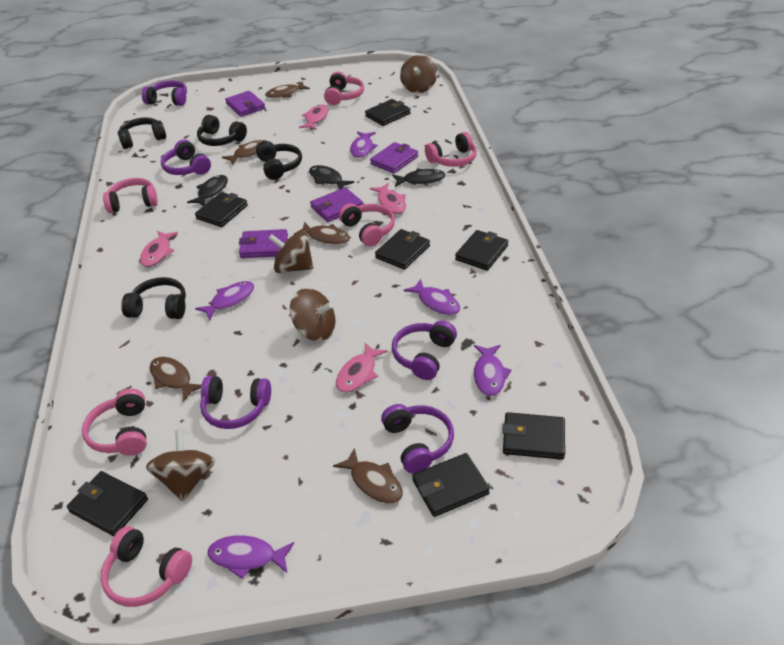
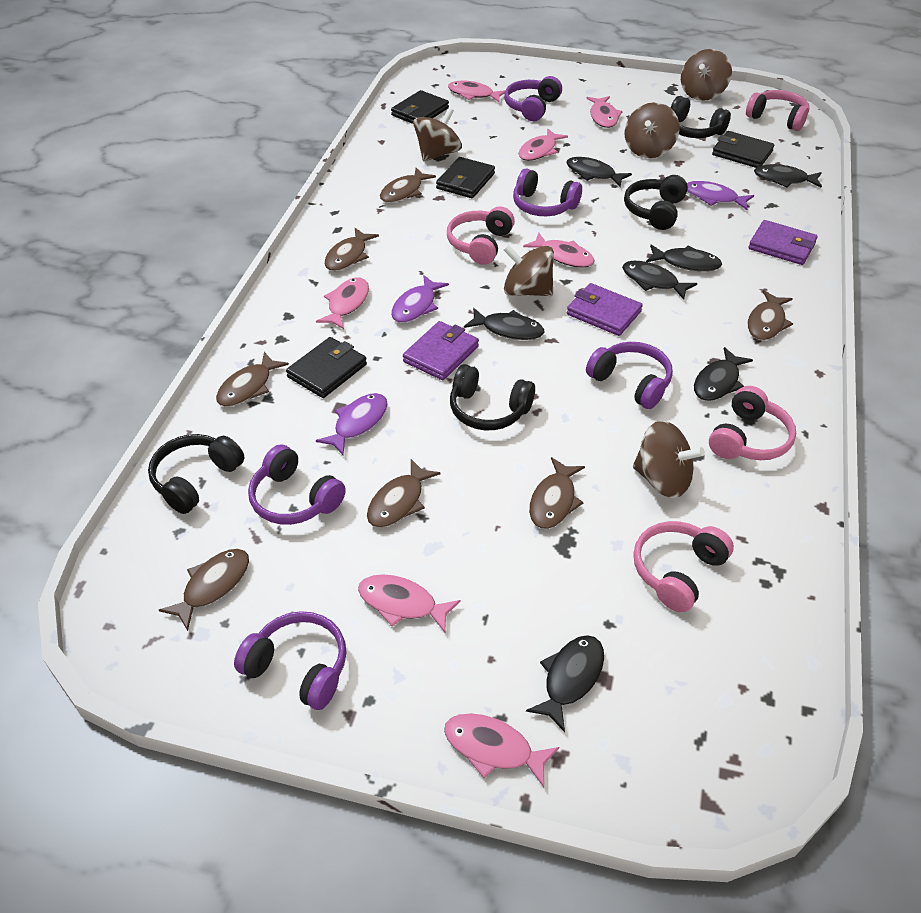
black fish: 3 -> 7
black wallet: 7 -> 4
brown fish: 5 -> 7
brown spinning top: 4 -> 5
pink fish: 4 -> 7
pink headphones: 6 -> 4
purple fish: 5 -> 3
purple wallet: 4 -> 3

